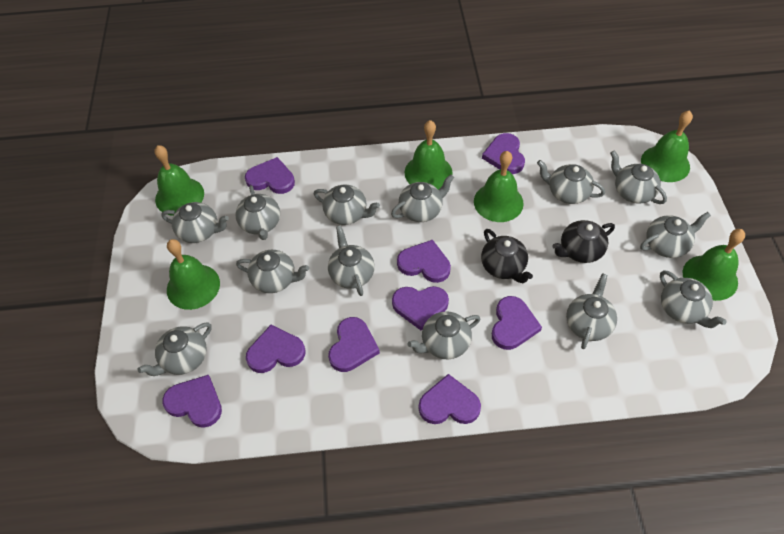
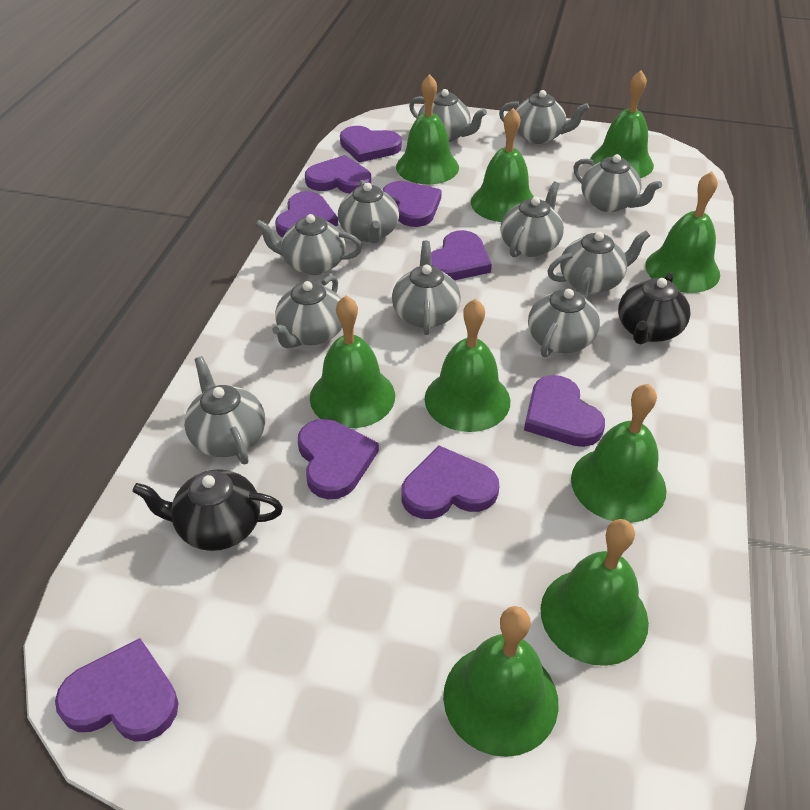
green bell: 6 -> 9
grey teapot: 13 -> 11

